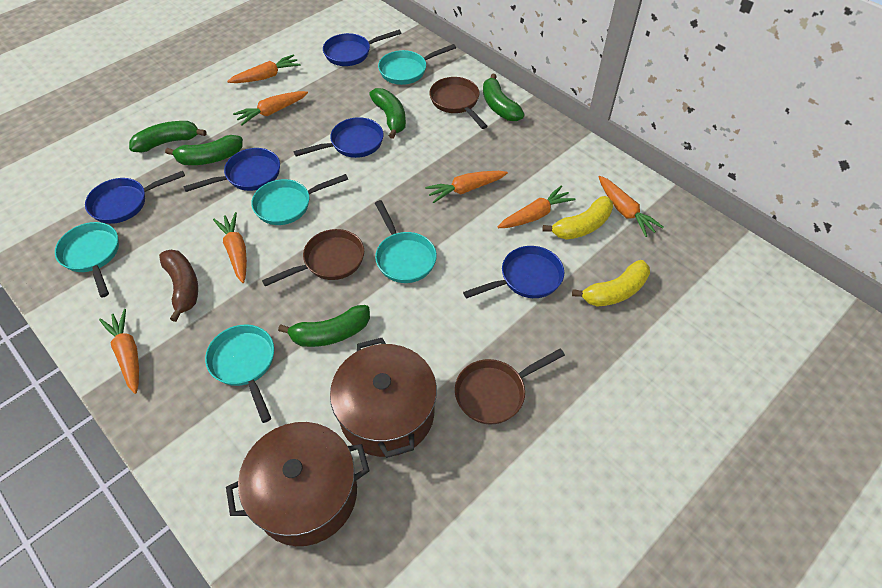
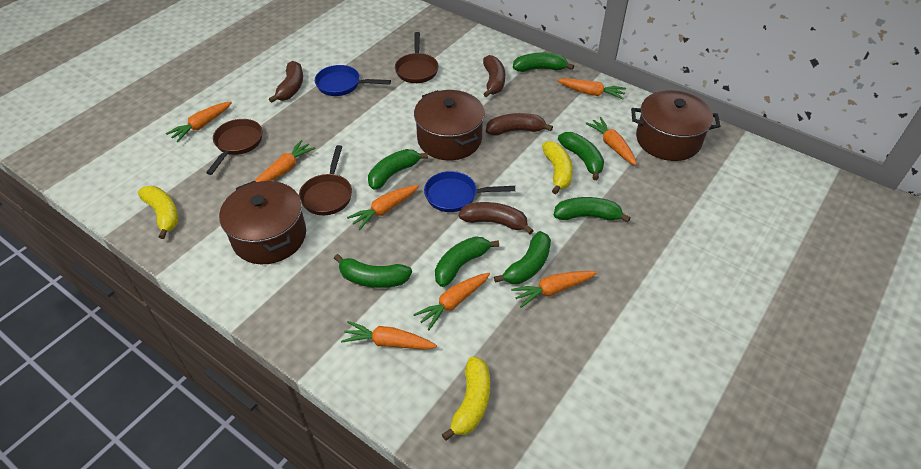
blue pan: 5 -> 2
brown banana: 1 -> 4
brown pot: 2 -> 3
green banana: 5 -> 7
orange carrot: 7 -> 8
turquoise pan: 5 -> 0
yellow banana: 2 -> 3

